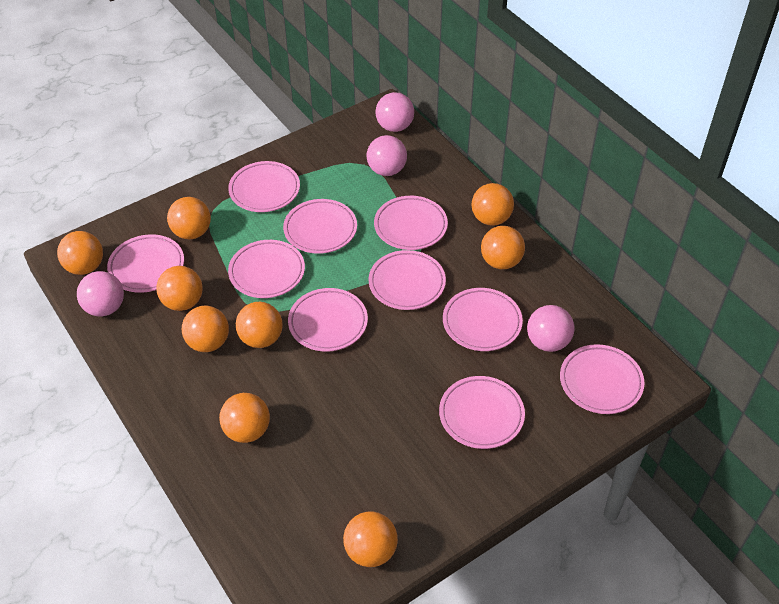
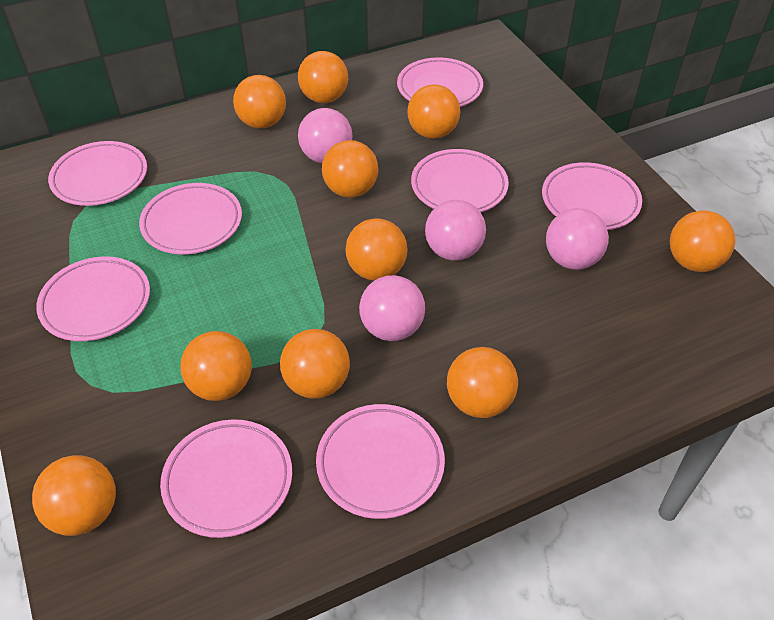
orange ball: 9 -> 10
pink plate: 10 -> 8

